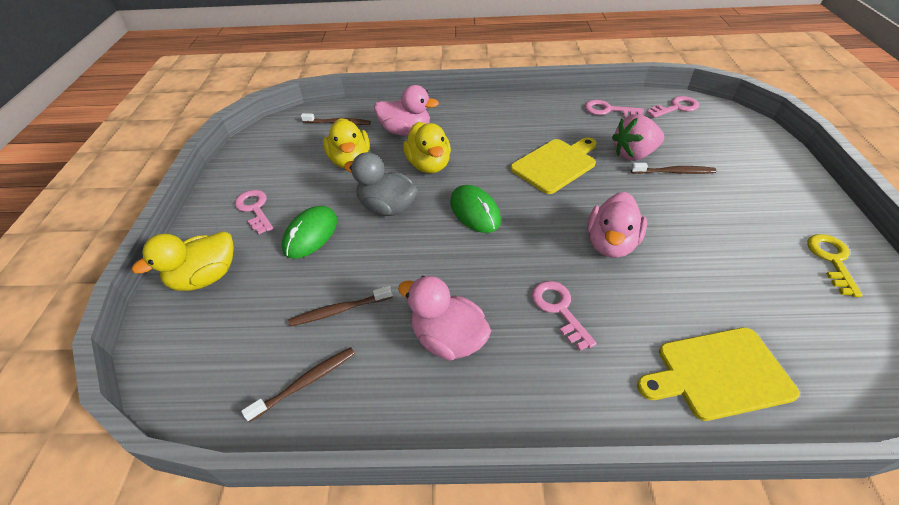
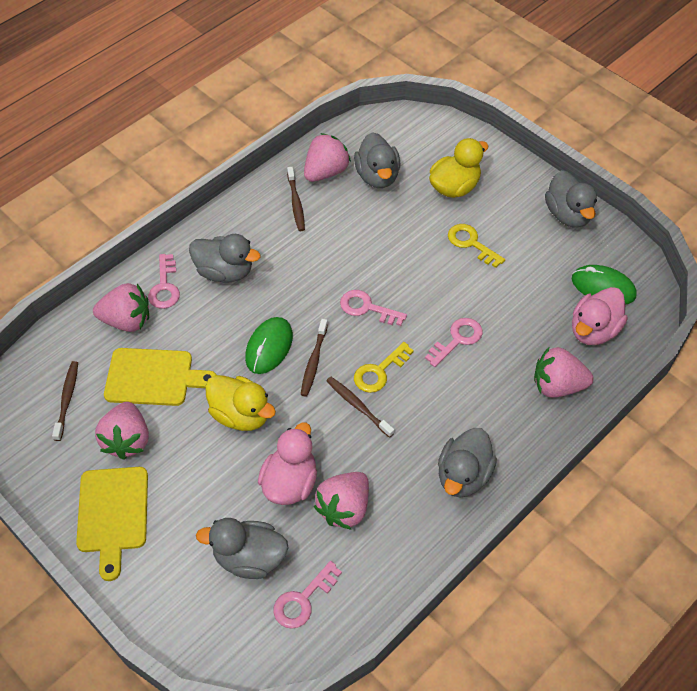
grey duck: 1 -> 5
pink duck: 3 -> 2
pink strawberry: 1 -> 5
yellow duck: 3 -> 2
yellow key: 1 -> 2

